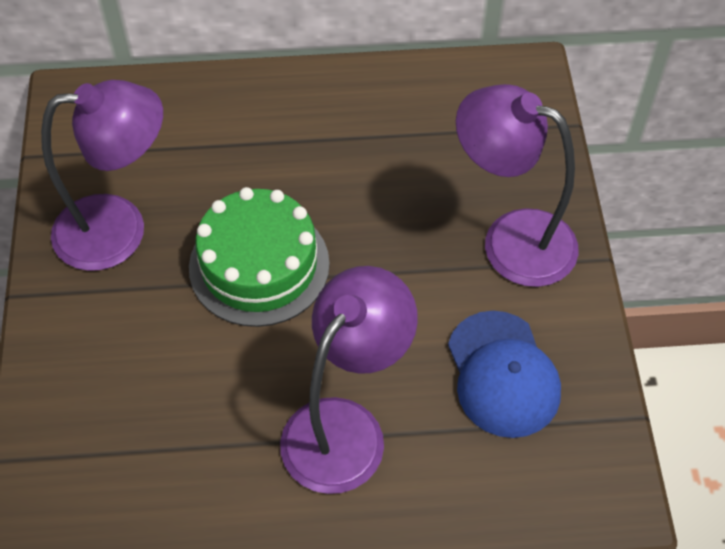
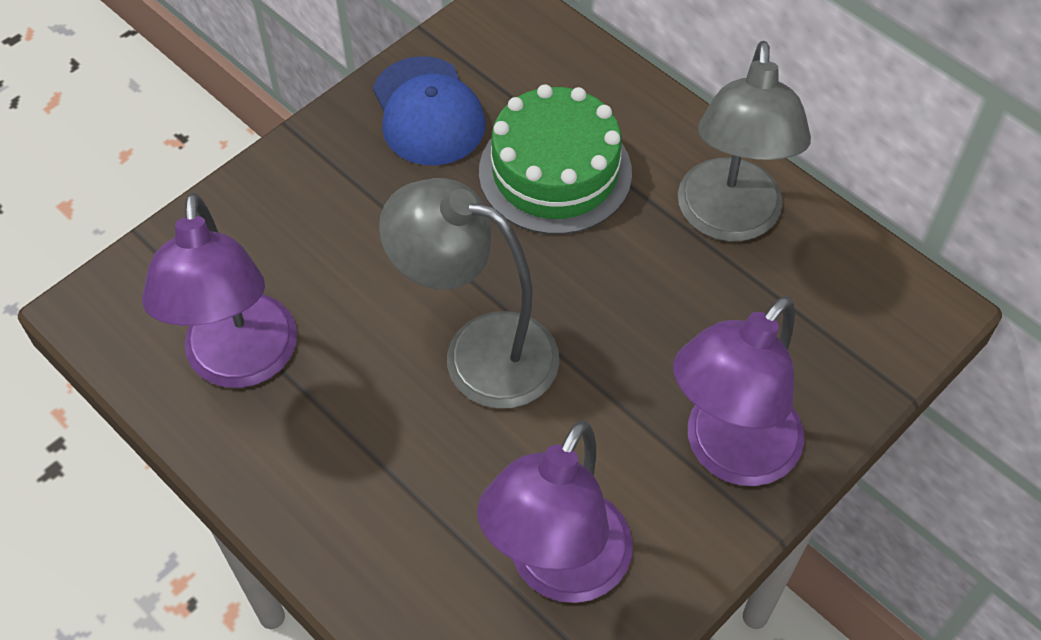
grey lamp: 0 -> 2

